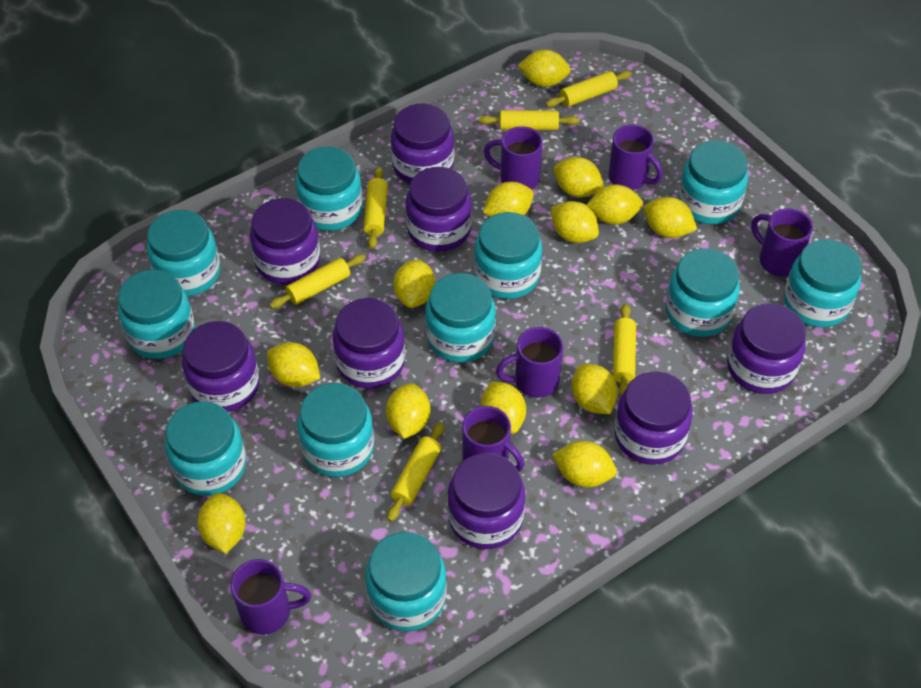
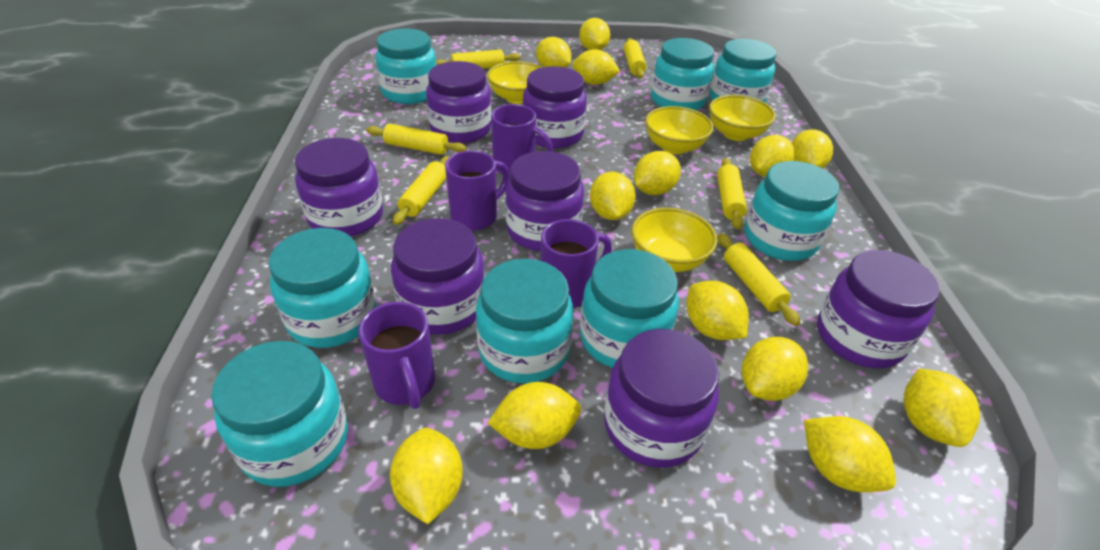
purple jar: 8 -> 7
purple mug: 6 -> 4
turquoise jar: 11 -> 8
yellow bowl: 0 -> 4

